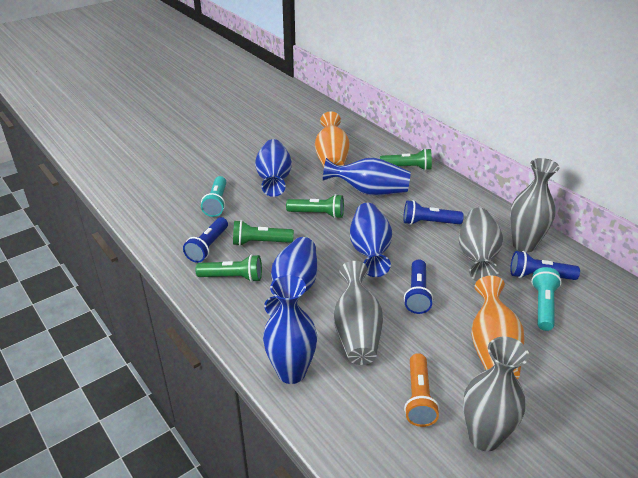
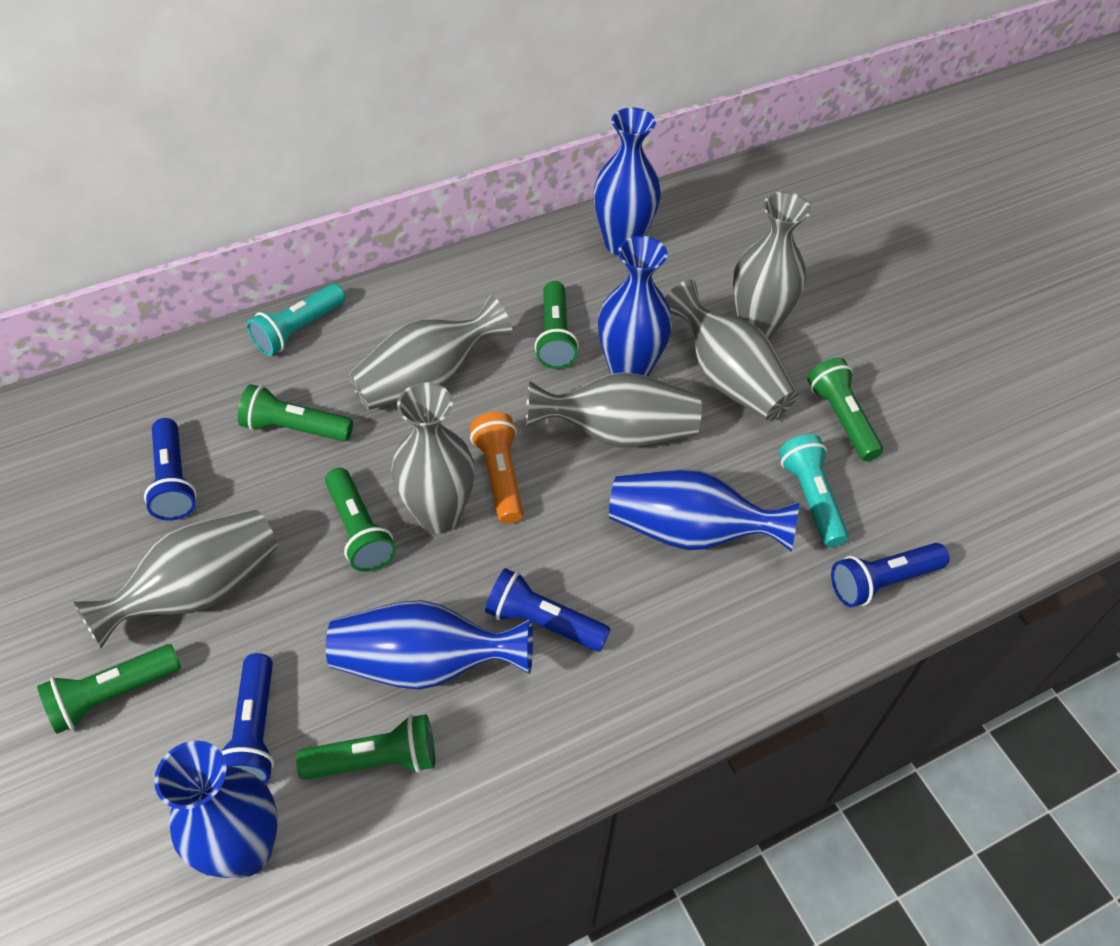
green flashlight: 4 -> 6
grey vase: 4 -> 6
orange vase: 2 -> 0

